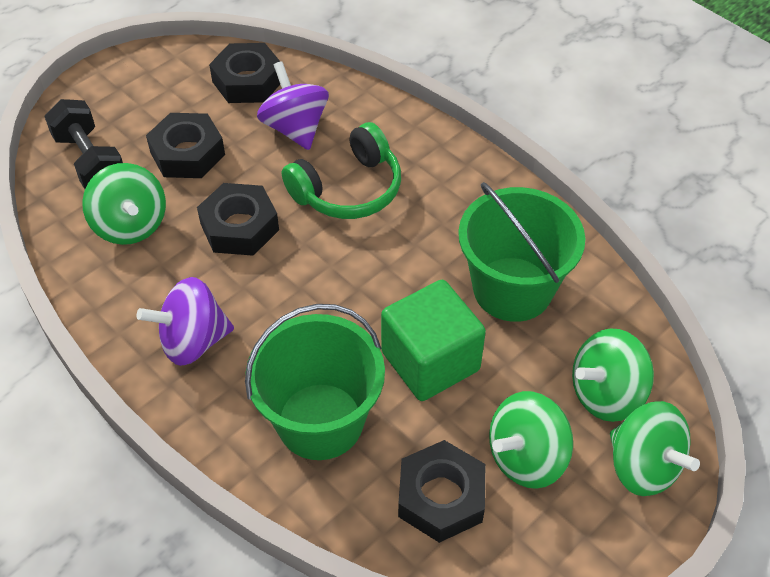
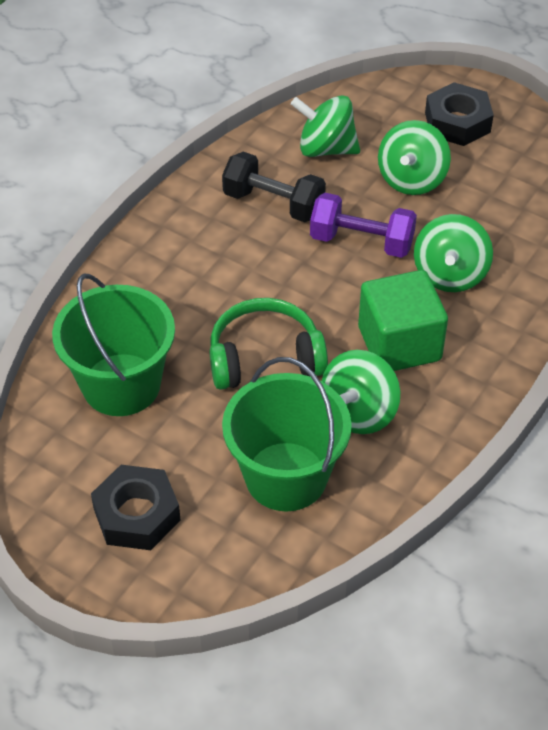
black nut: 4 -> 2
purple dumbbell: 0 -> 1
purple spinning top: 2 -> 0

